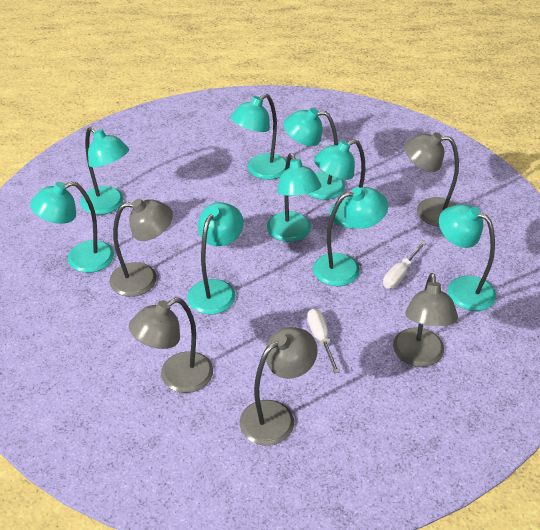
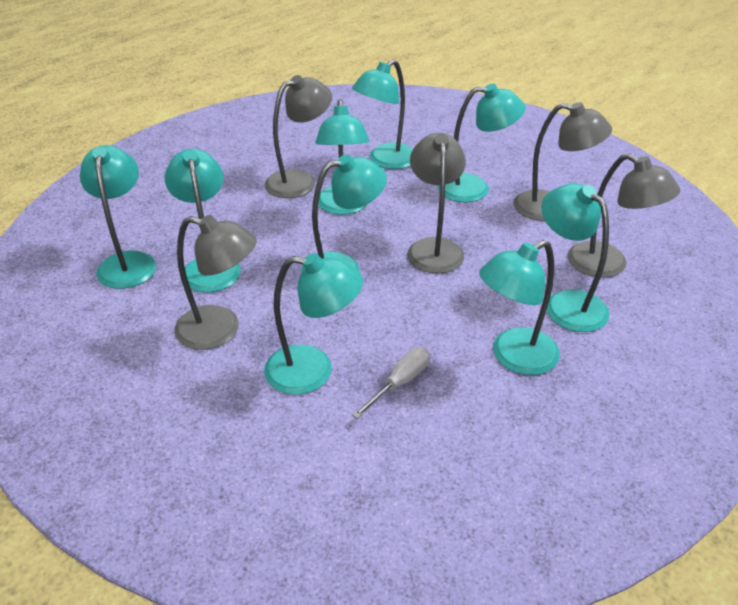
white screwdriver: 2 -> 1

